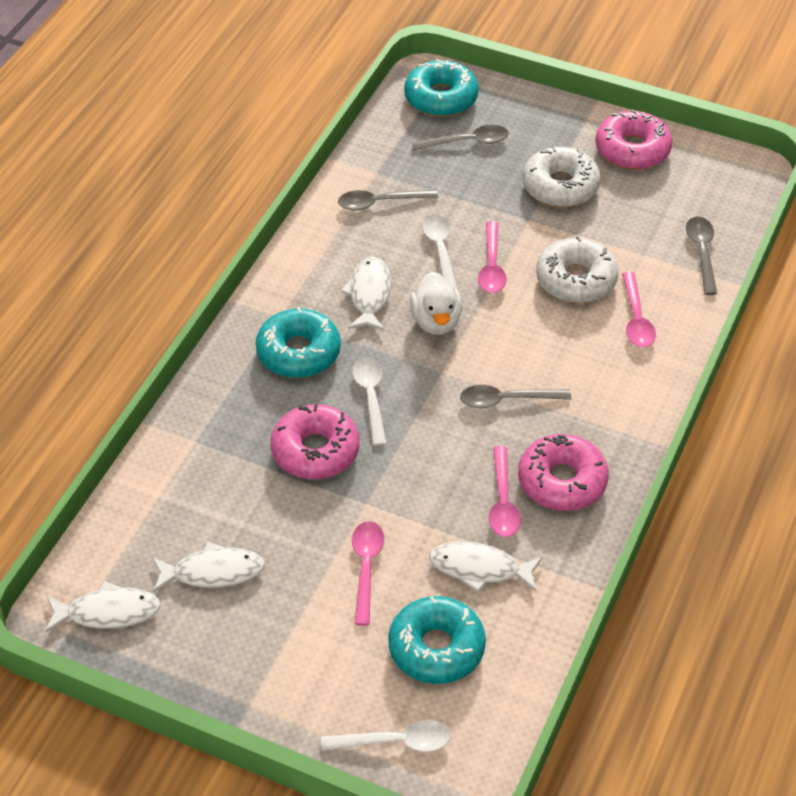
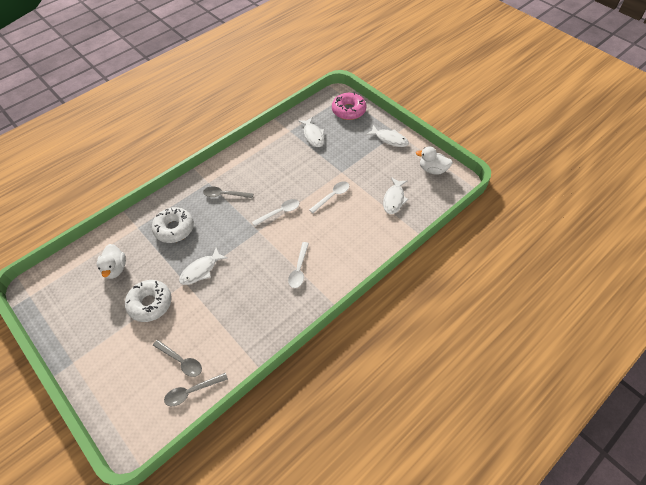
grey spoon: 4 -> 3
pink donut: 3 -> 1
pink spoon: 4 -> 0
turquoise donut: 3 -> 0
white duck: 1 -> 2

